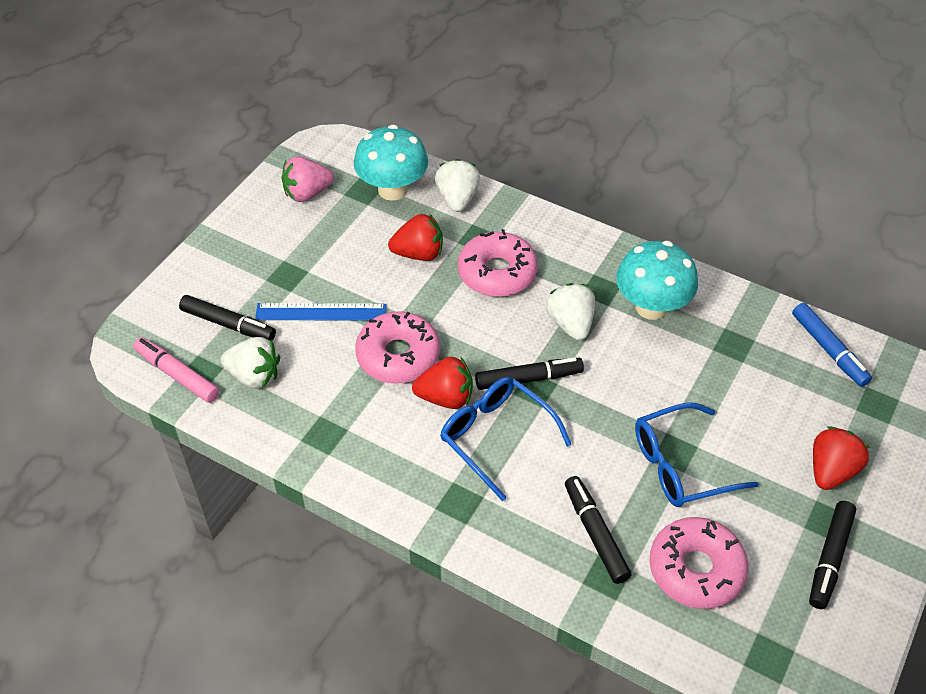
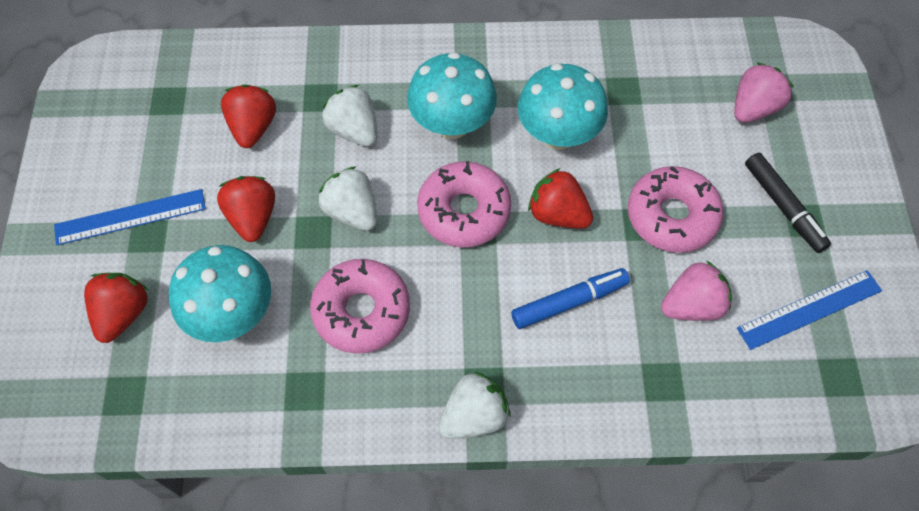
black marker: 4 -> 1
blue glasses: 2 -> 0
blue ruler: 1 -> 2
pink marker: 1 -> 0
pink strawberry: 1 -> 2
red strawberry: 3 -> 4
turquoise mushroom: 2 -> 3

